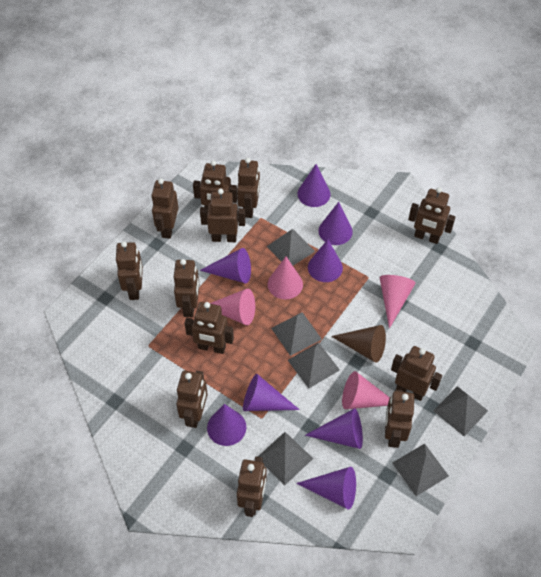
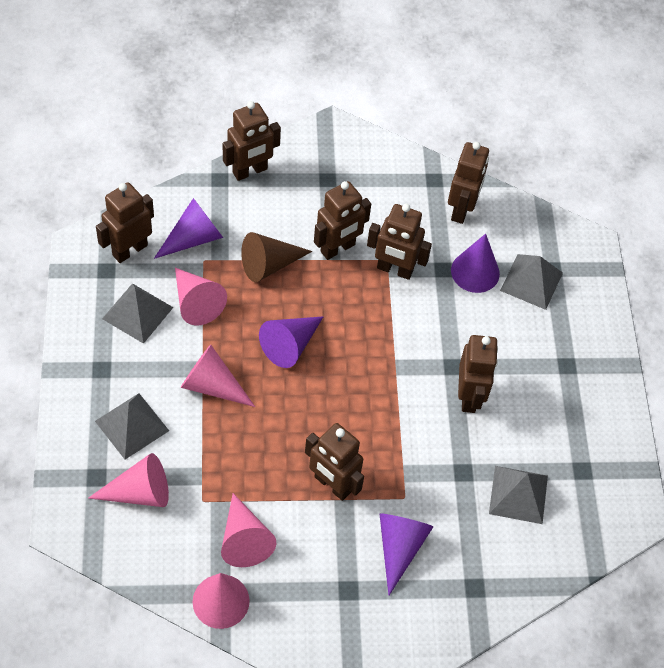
brown robot: 12 -> 7
grey pyramid: 6 -> 4
pink cone: 4 -> 5
purple cone: 8 -> 4

